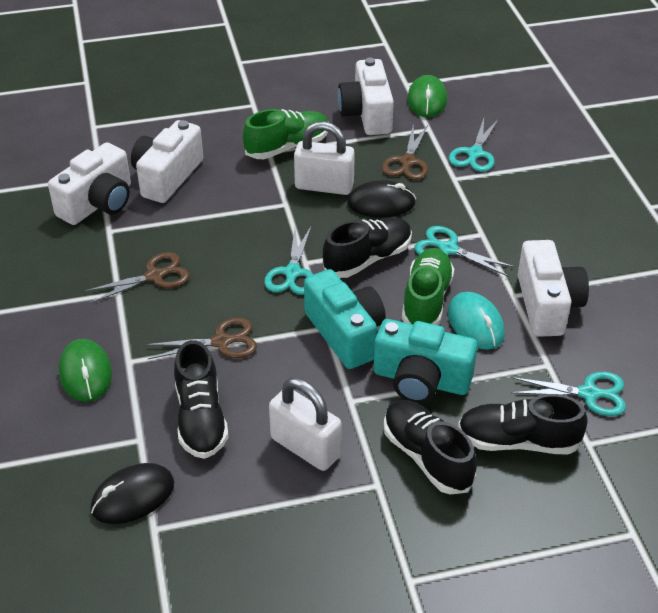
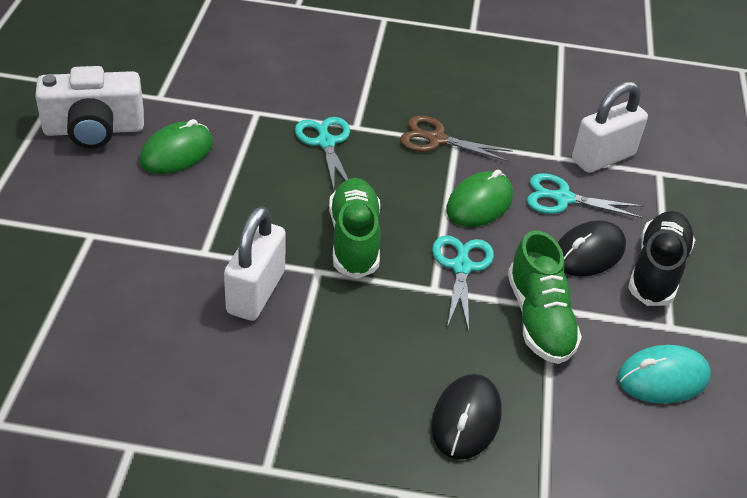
black shoe: 4 -> 1
brown scissors: 3 -> 1
turquoise camera: 2 -> 0
turquoise scissors: 4 -> 3
white camera: 4 -> 1

